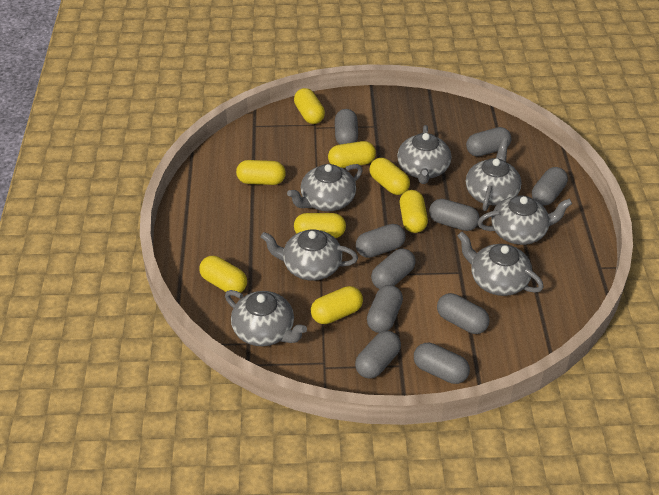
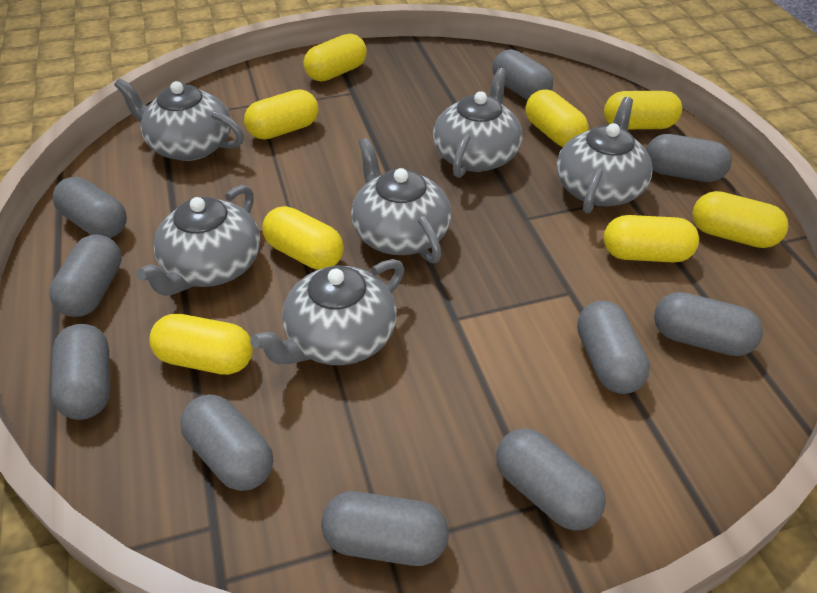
grey teapot: 7 -> 6

